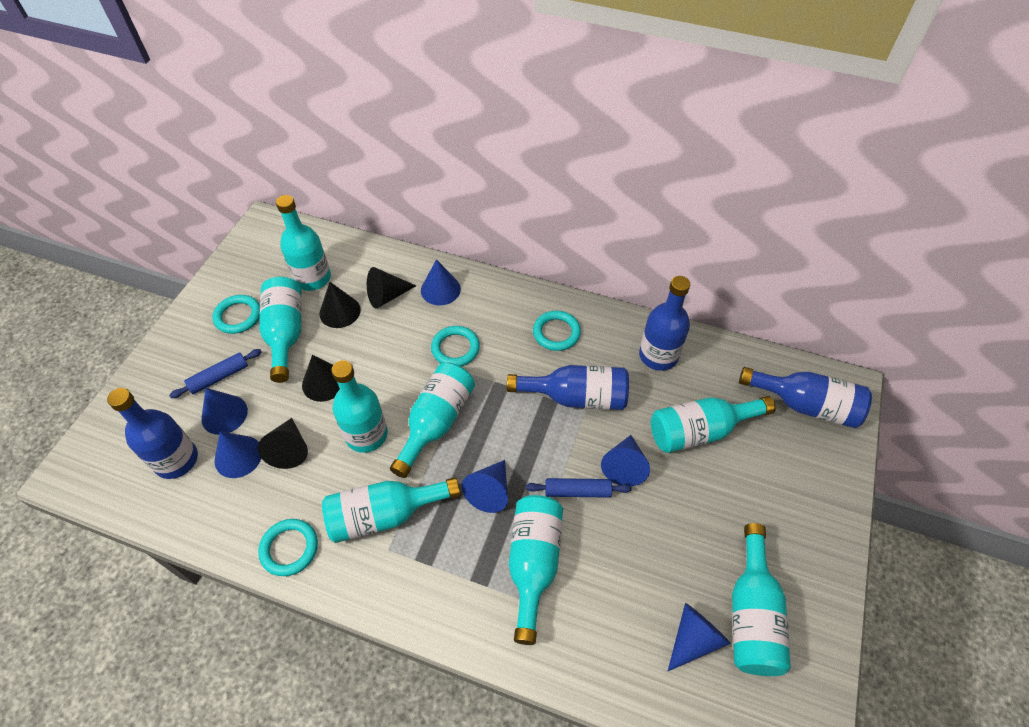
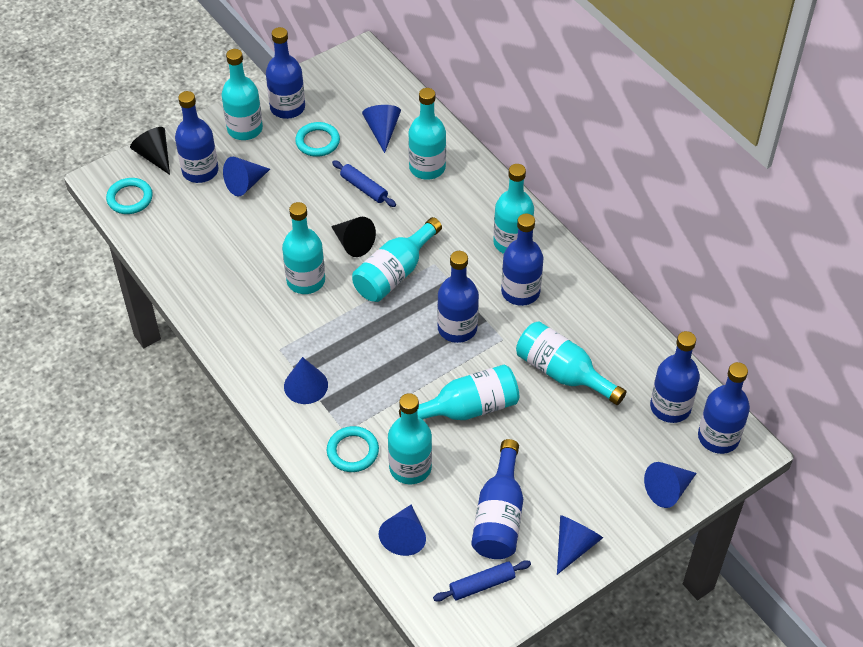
black cone: 4 -> 2
blue bottle: 4 -> 7
turquoise ring: 4 -> 3

